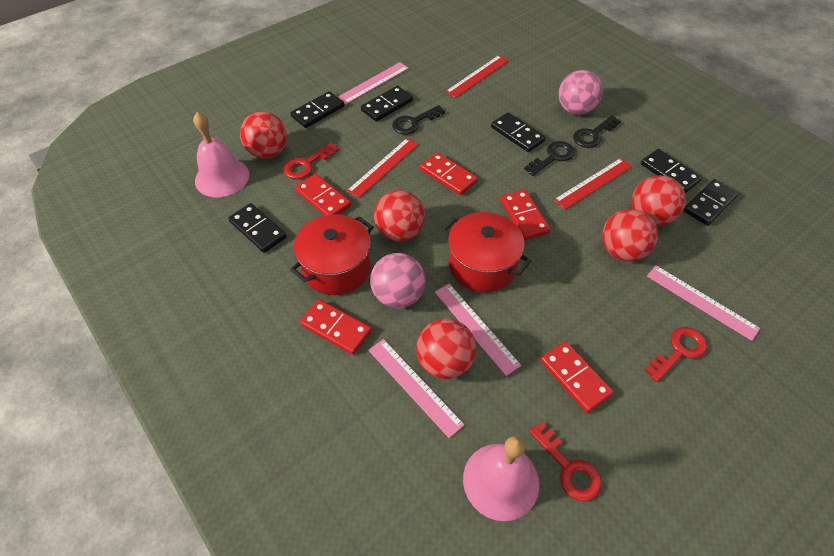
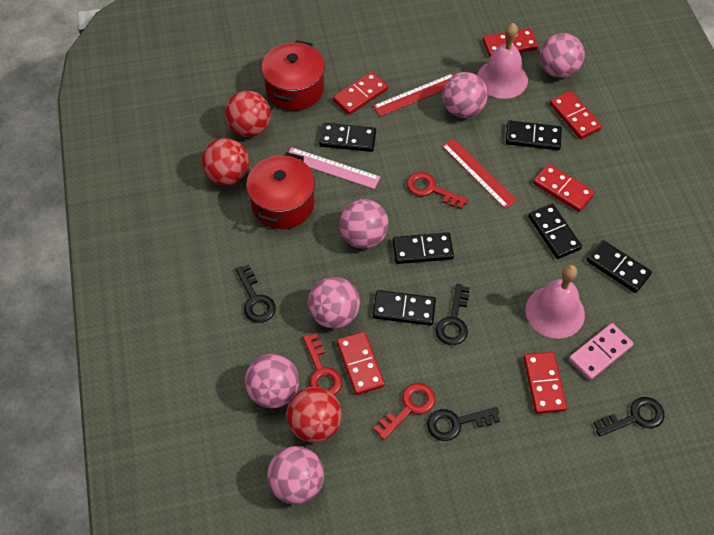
black key: 3 -> 4
pink ball: 2 -> 6
pink domino: 0 -> 1
pink ruler: 4 -> 1
red ball: 5 -> 3
red domino: 5 -> 6
red ruler: 3 -> 2

